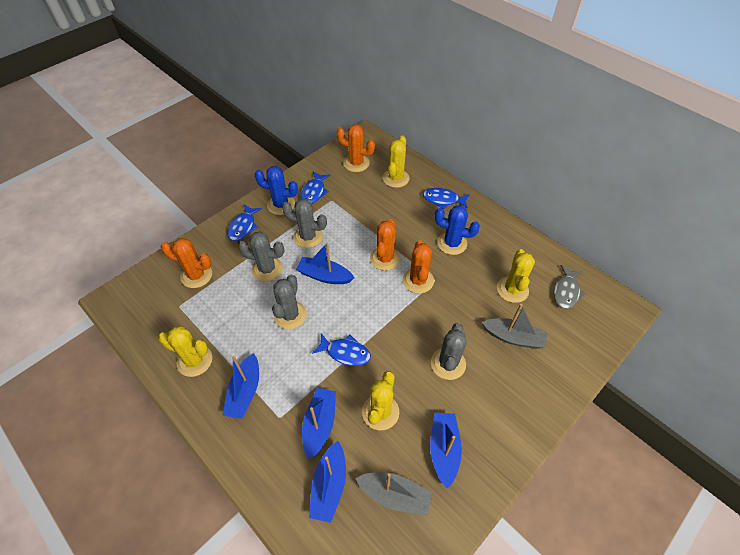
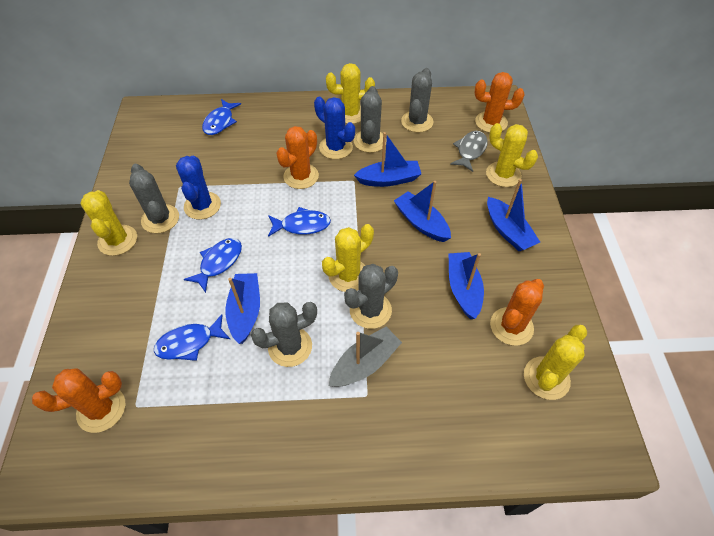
grey boat: 2 -> 1
grey cactus: 4 -> 5
yellow cactus: 4 -> 5

